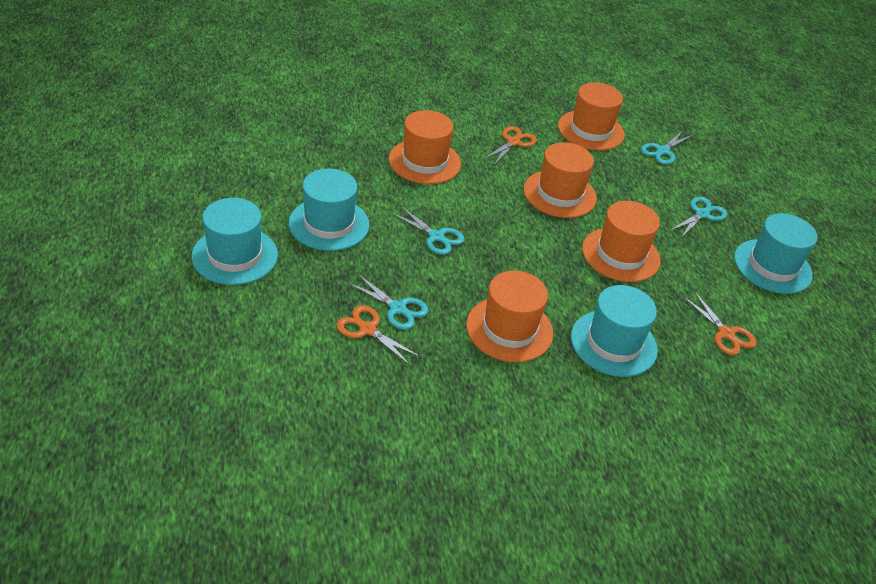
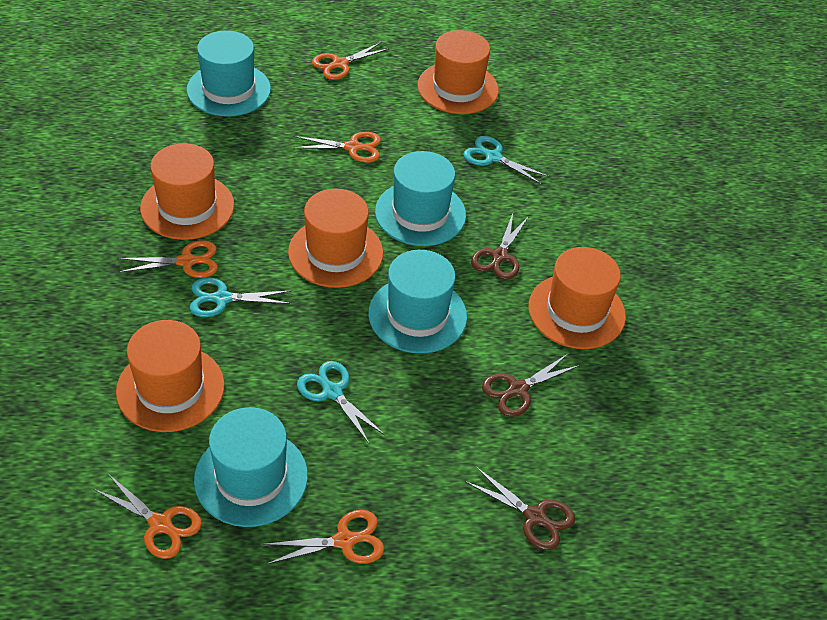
brown scissors: 0 -> 3
orange scissors: 3 -> 5
turquoise scissors: 4 -> 3

